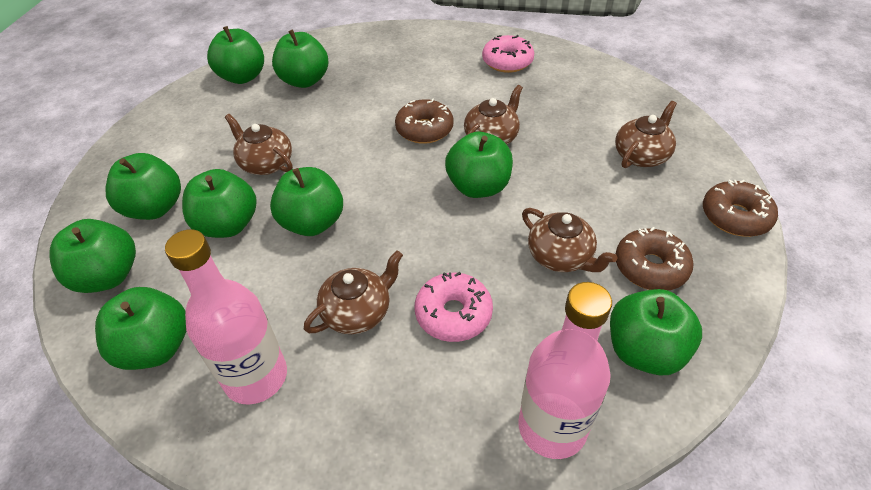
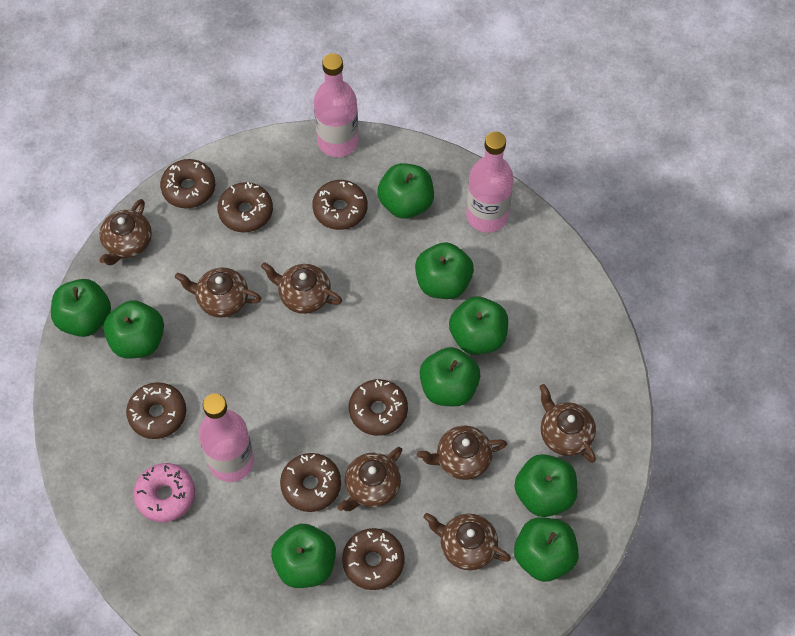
brown donut: 3 -> 7
brown teapot: 5 -> 7
pink bottle: 2 -> 3
pink donut: 2 -> 1

